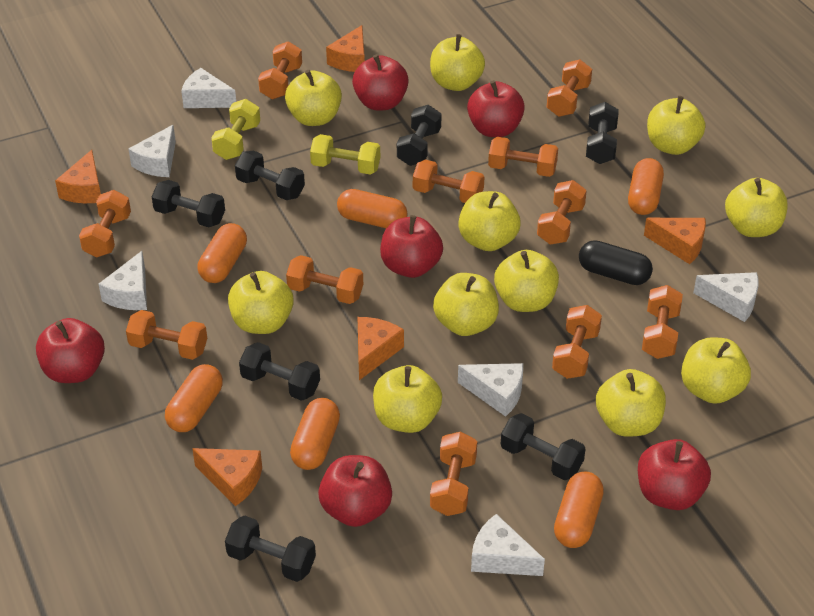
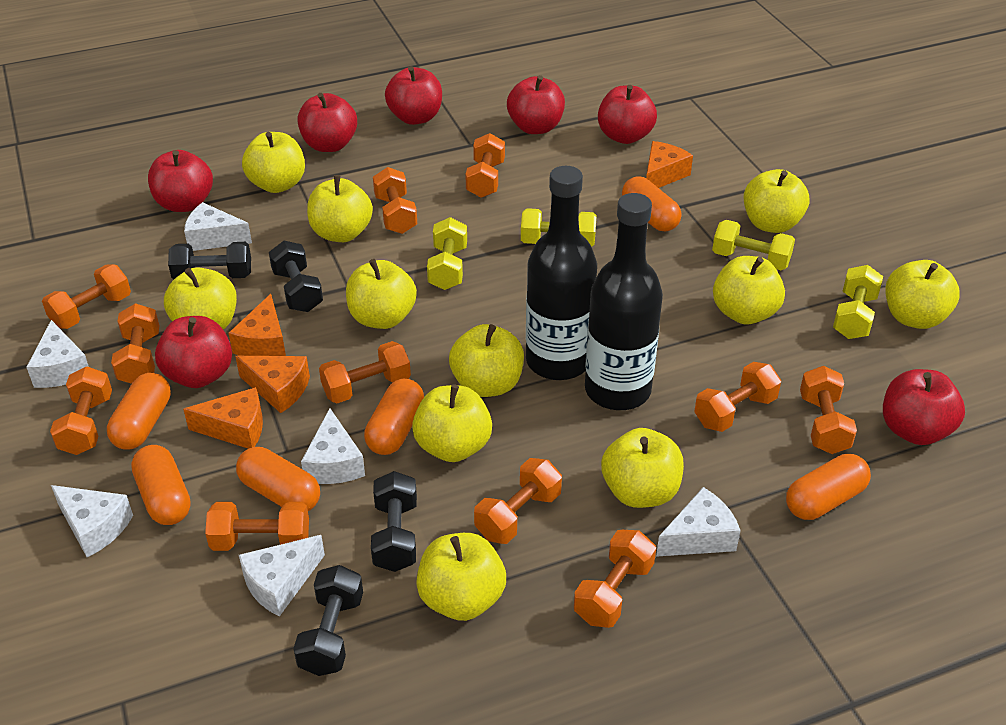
black bottle: 0 -> 2
black capsule: 1 -> 0
black dumbbell: 7 -> 4
orange cheese: 5 -> 4
red apple: 6 -> 7
yellow dumbbell: 2 -> 4

